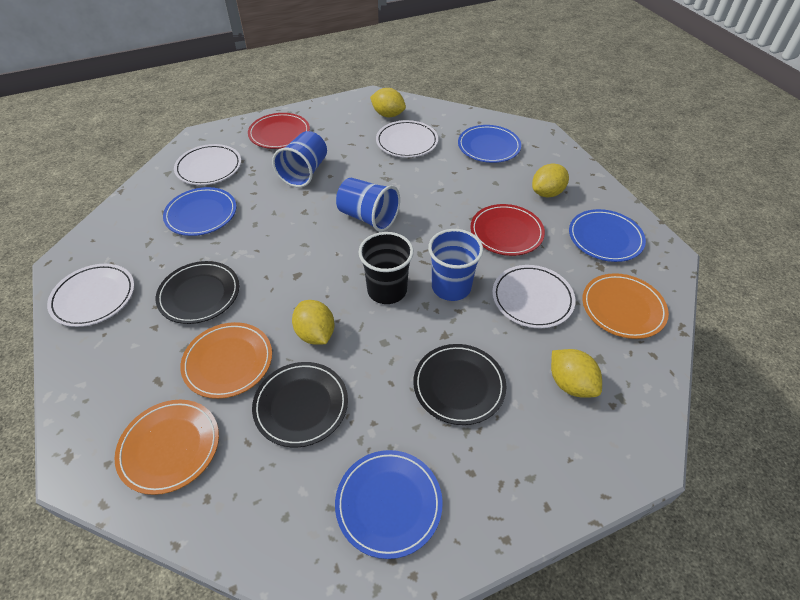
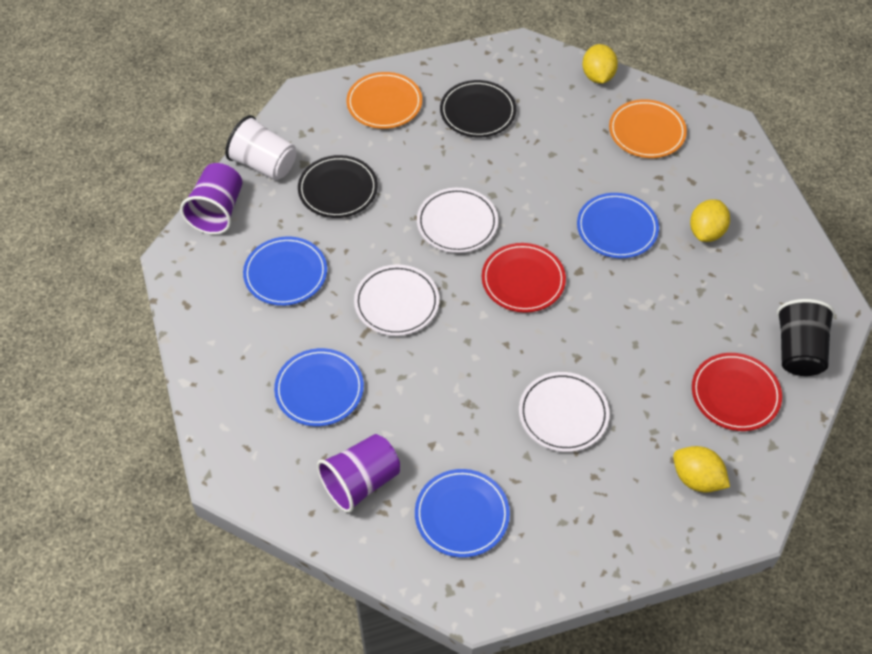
black plate: 3 -> 2
blue cup: 3 -> 0
orange plate: 3 -> 2
purple cup: 0 -> 2
white cup: 0 -> 1
white plate: 4 -> 3
yellow lemon: 4 -> 3

